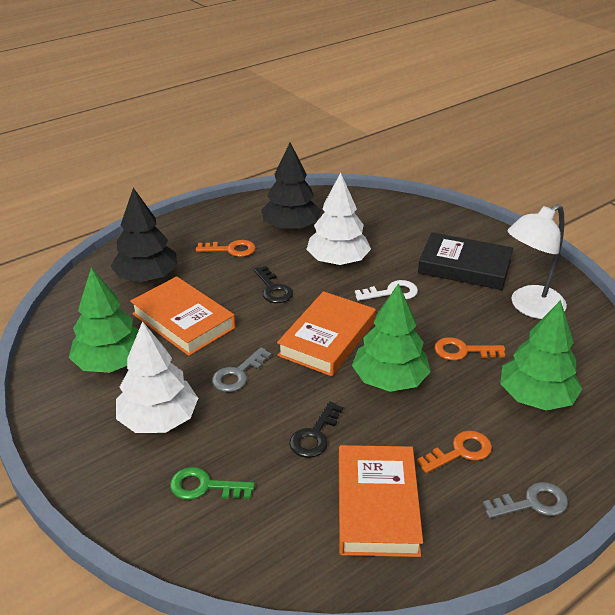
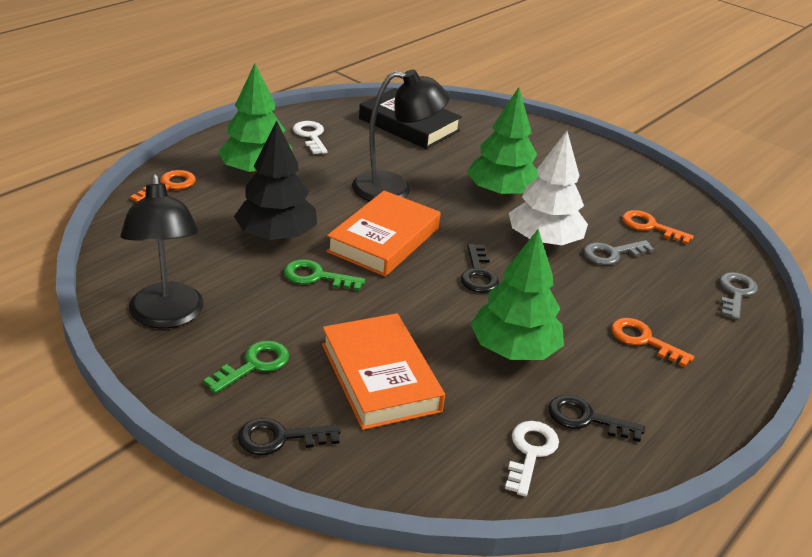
black key: 2 -> 3
black lamp: 0 -> 2
black tree: 2 -> 1
green key: 1 -> 2
orange book: 3 -> 2
white key: 1 -> 2
white lamp: 1 -> 0
white tree: 2 -> 1

